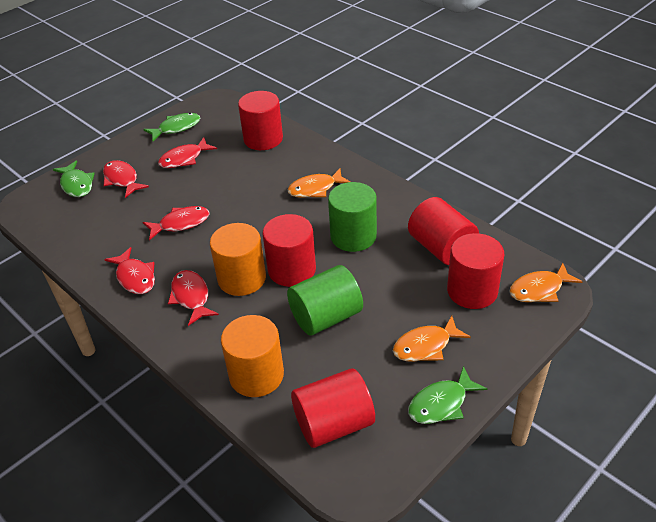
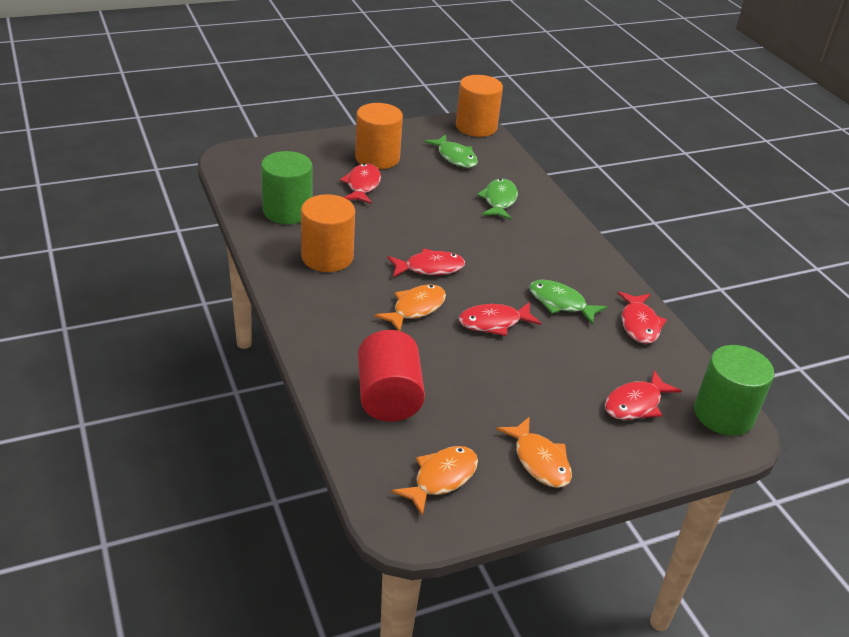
orange cylinder: 2 -> 3
red cylinder: 5 -> 1

